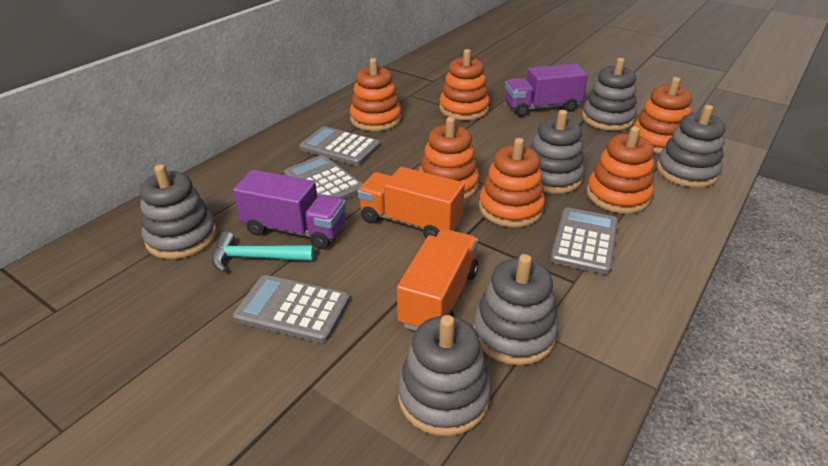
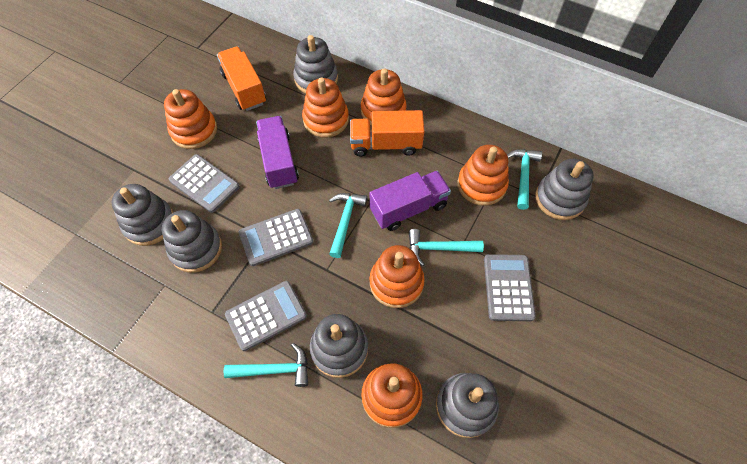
turquoise hammer: 1 -> 4

